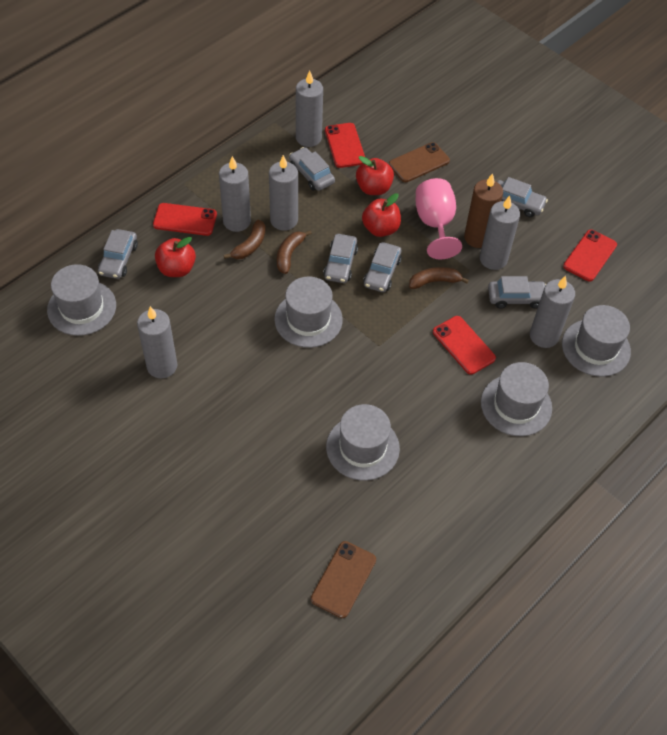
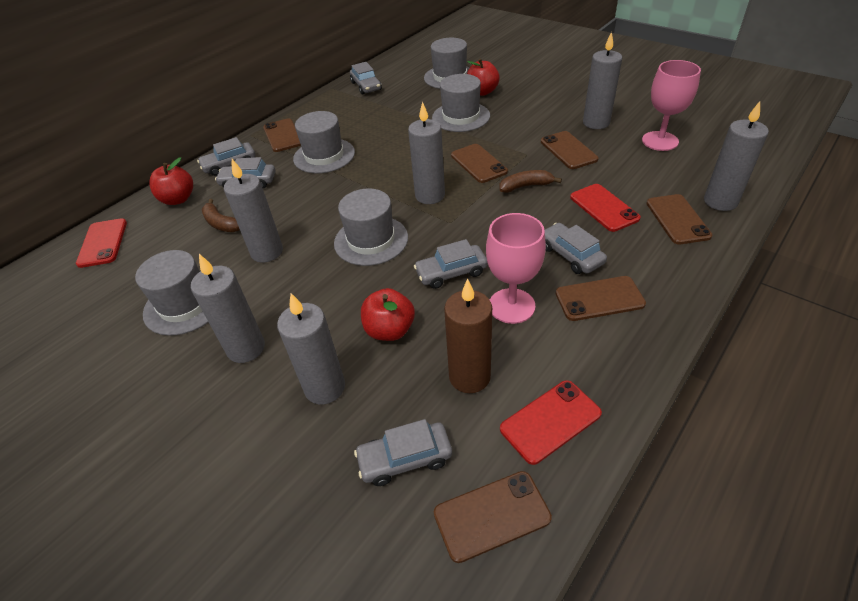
brown banana: 3 -> 2
brown phone: 2 -> 6
pink goblet: 1 -> 2
red phone: 4 -> 3

